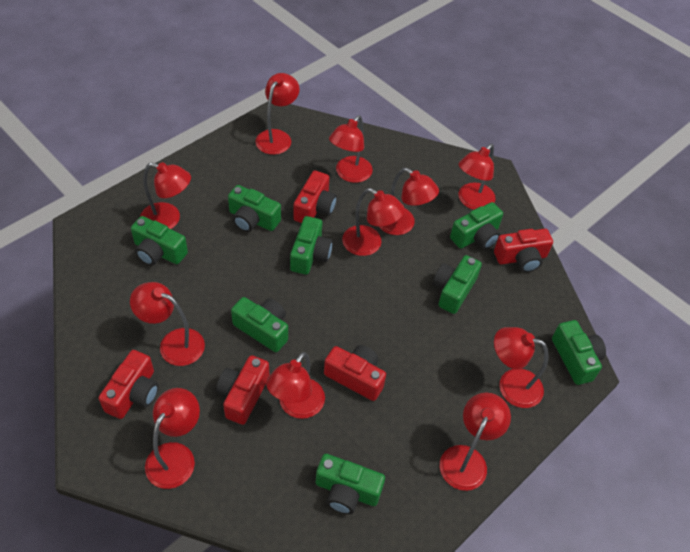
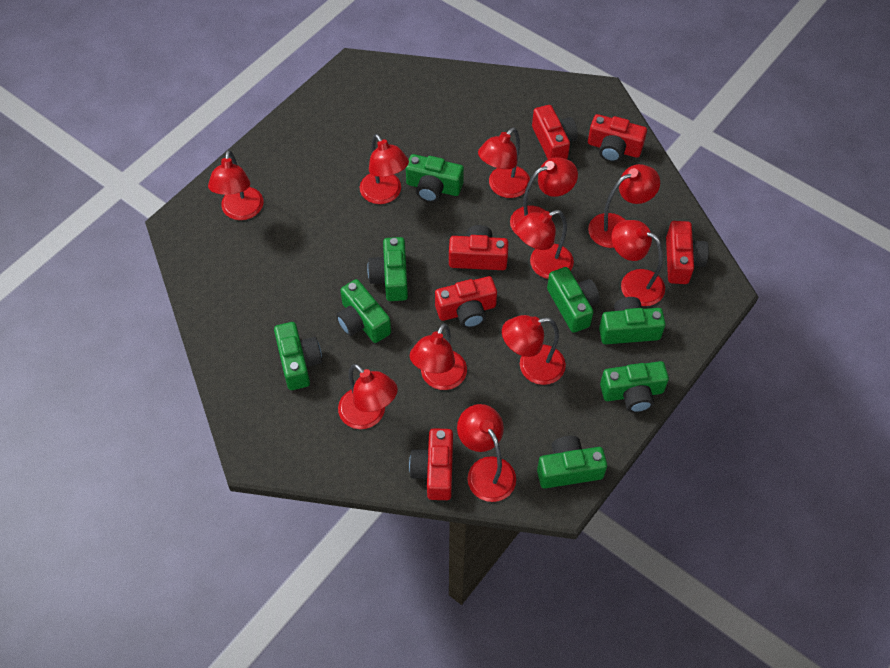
red camera: 5 -> 6

